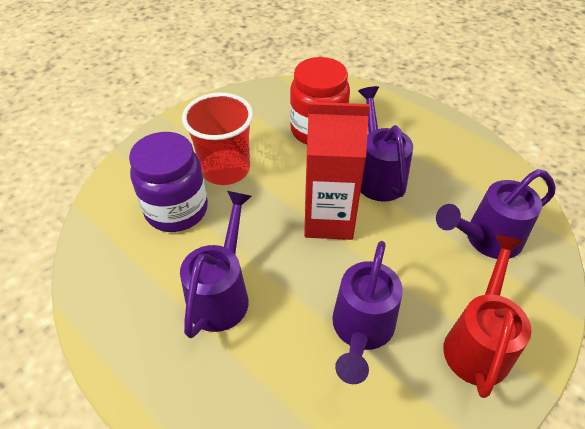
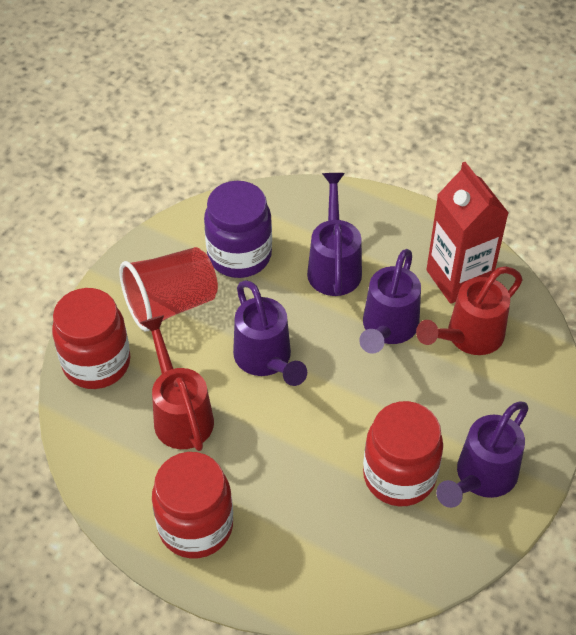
red jar: 1 -> 3
red watering can: 1 -> 2

